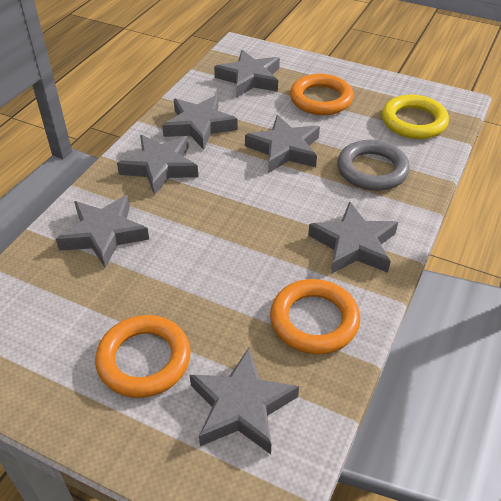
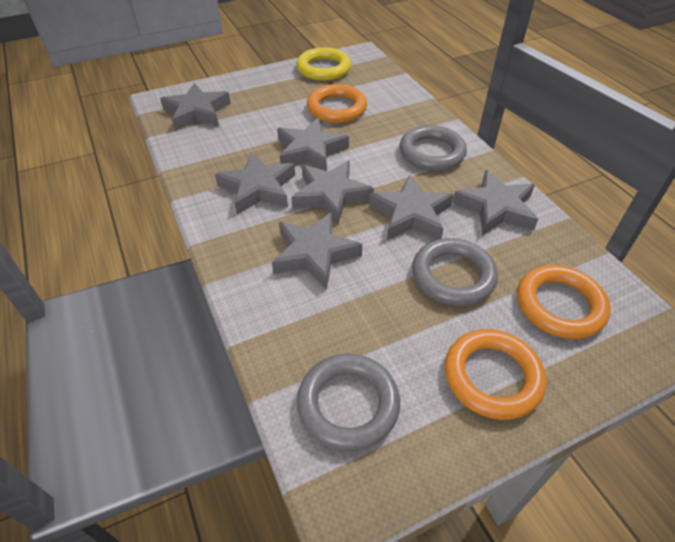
grey ring: 1 -> 3

